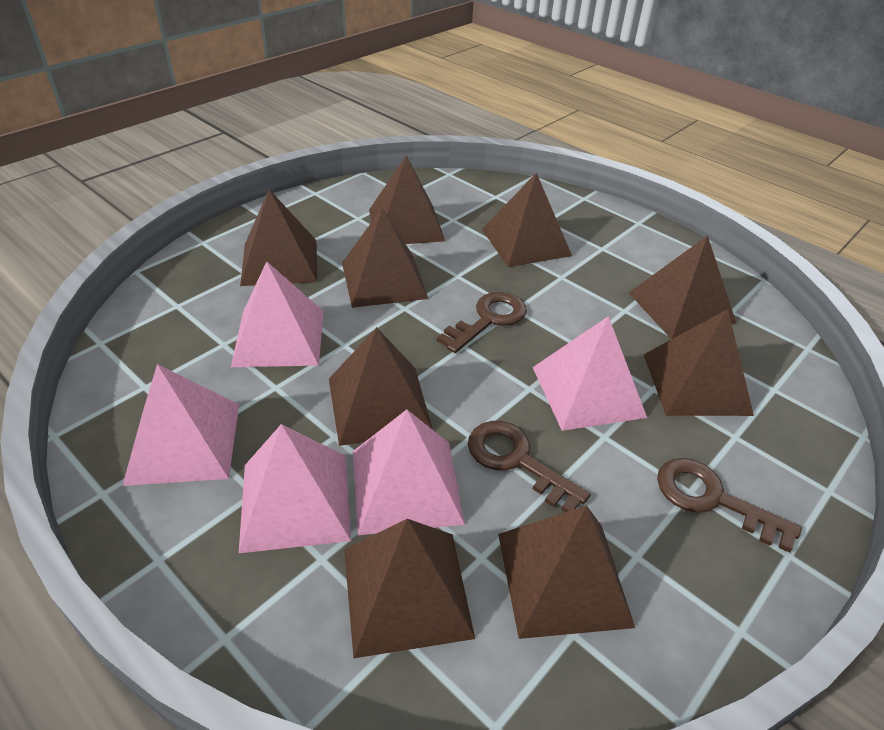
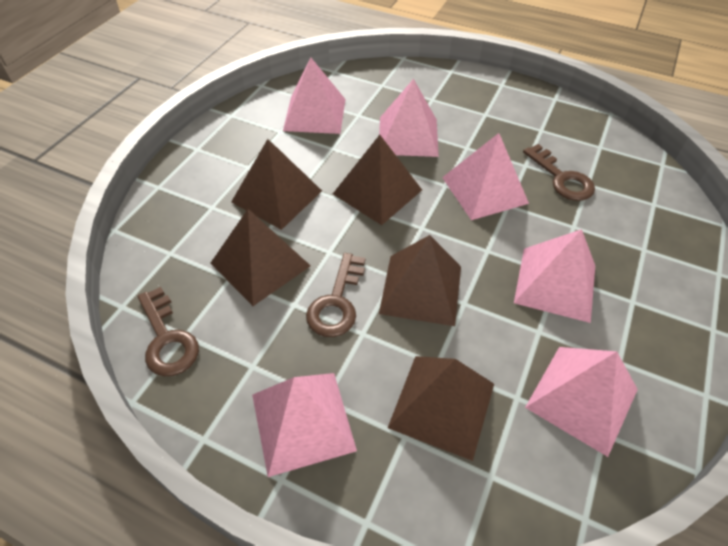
brown pyramid: 9 -> 5
pink pyramid: 5 -> 6

